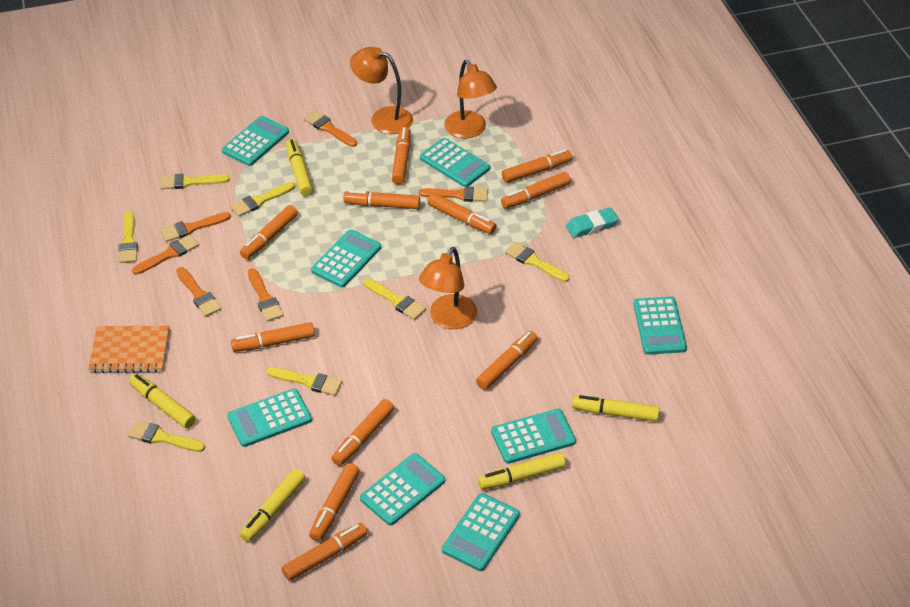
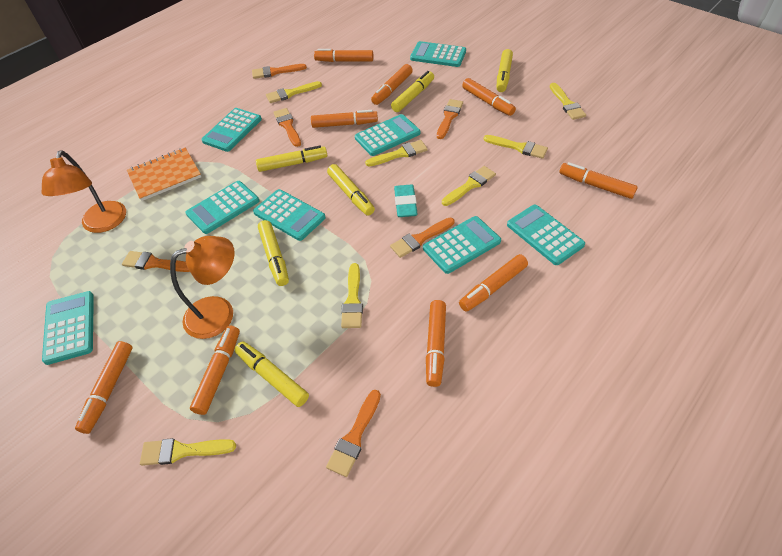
orange lamp: 3 -> 2
orange marker: 11 -> 9
yellow marker: 5 -> 6

